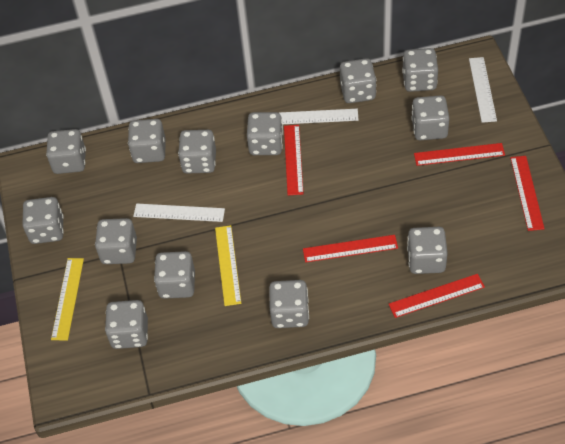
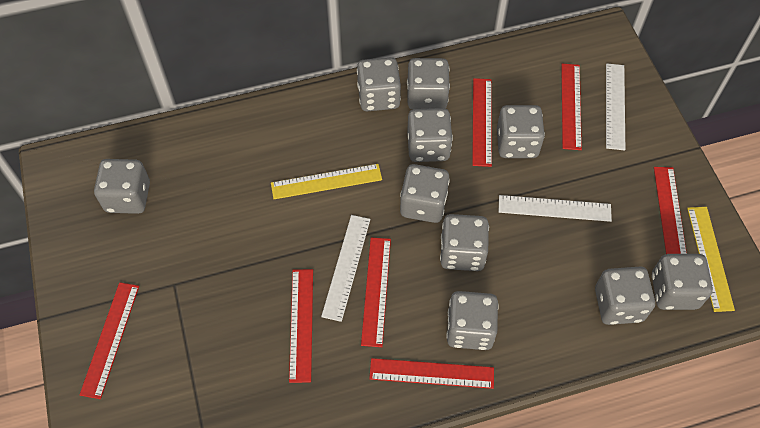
grey dice: 13 -> 10
red ruler: 5 -> 7

